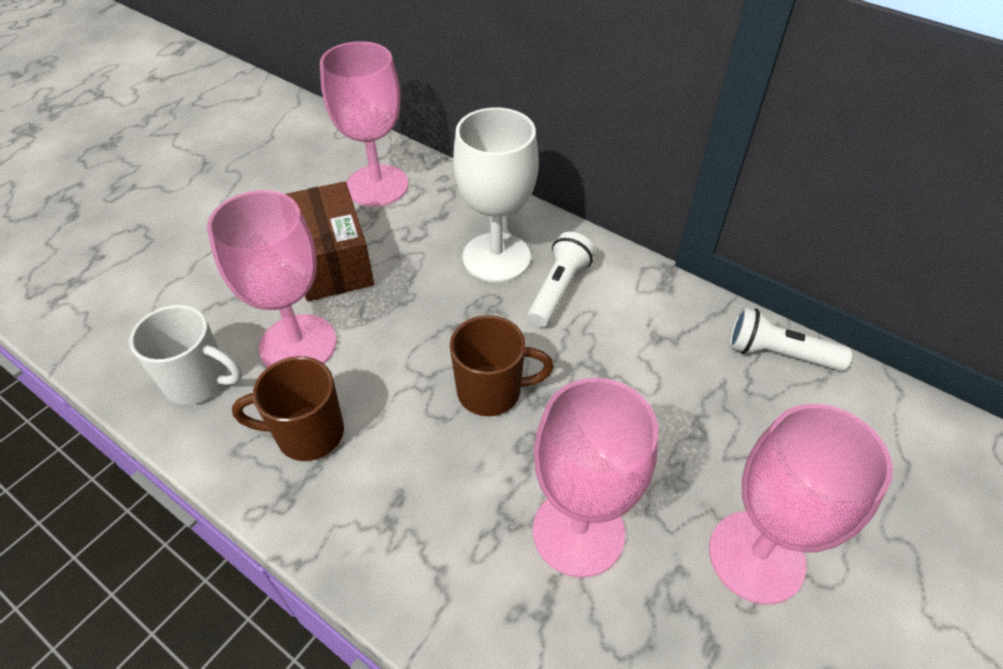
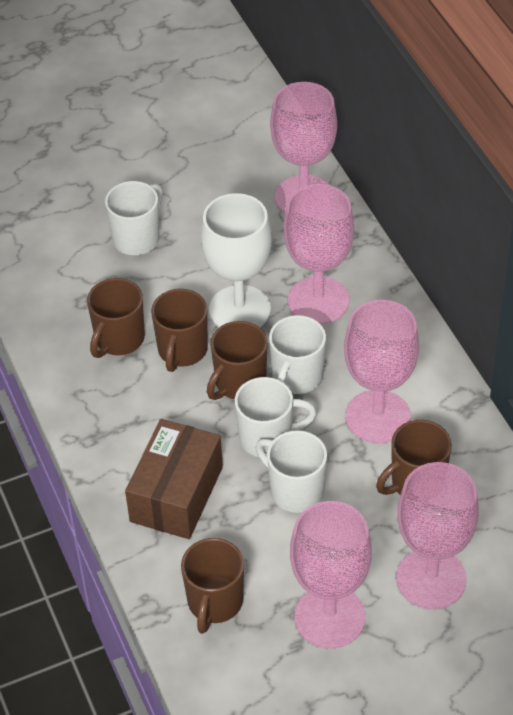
brown mug: 2 -> 5
pink goblet: 4 -> 5
white flashlight: 2 -> 0
white mug: 1 -> 4

